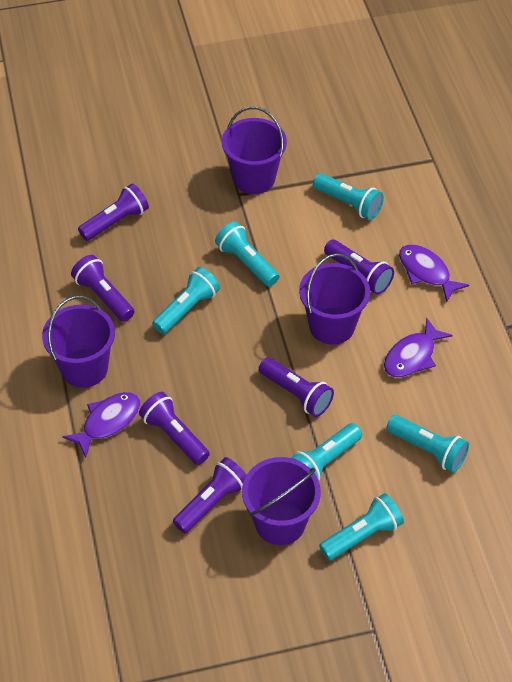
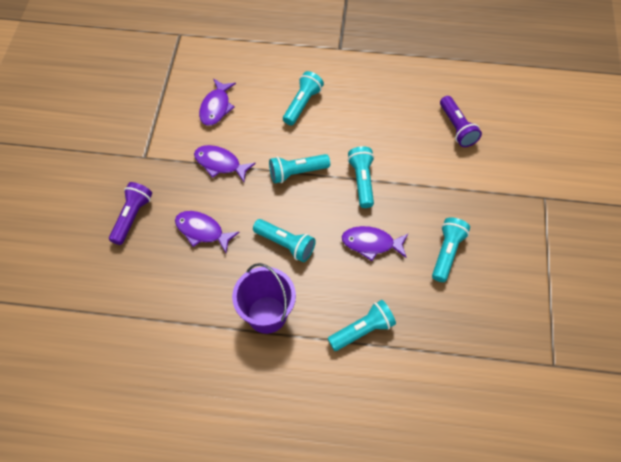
purple bucket: 4 -> 1
purple fish: 3 -> 4
purple flashlight: 6 -> 2

